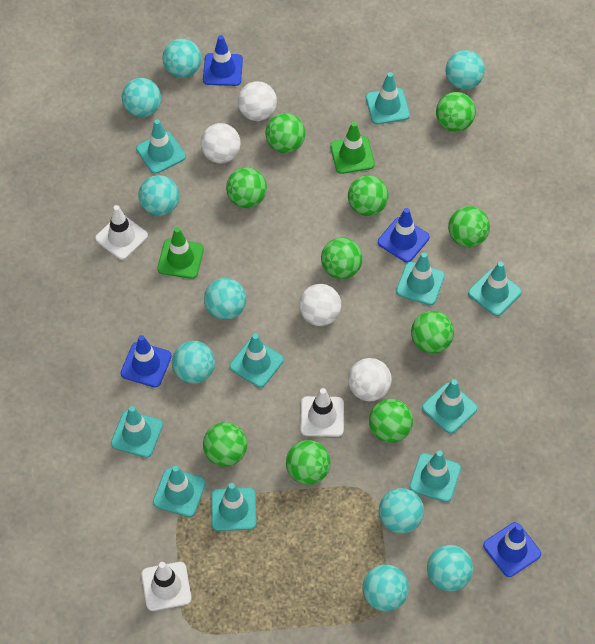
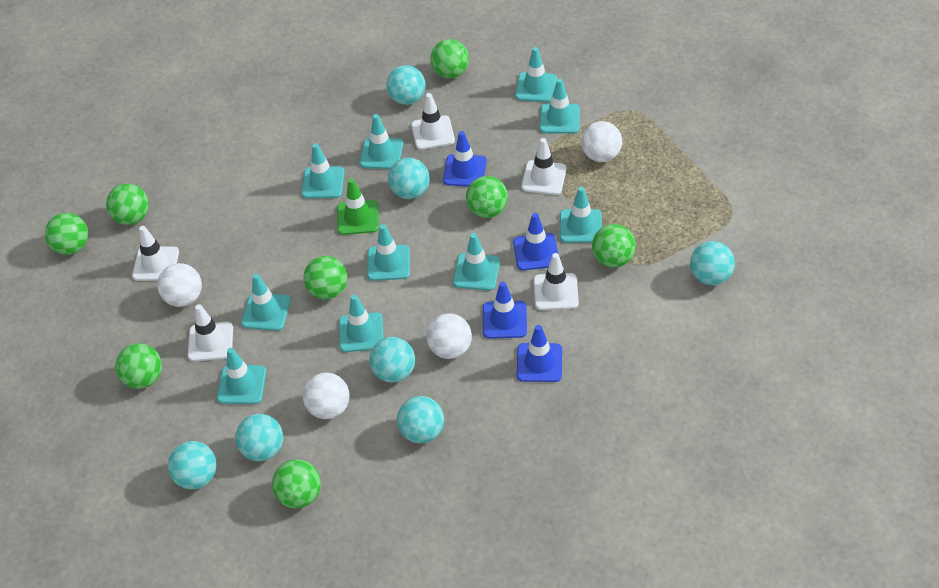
green ball: 10 -> 8
green traffic cone: 2 -> 1
turquoise ball: 9 -> 7
white traffic cone: 3 -> 5

